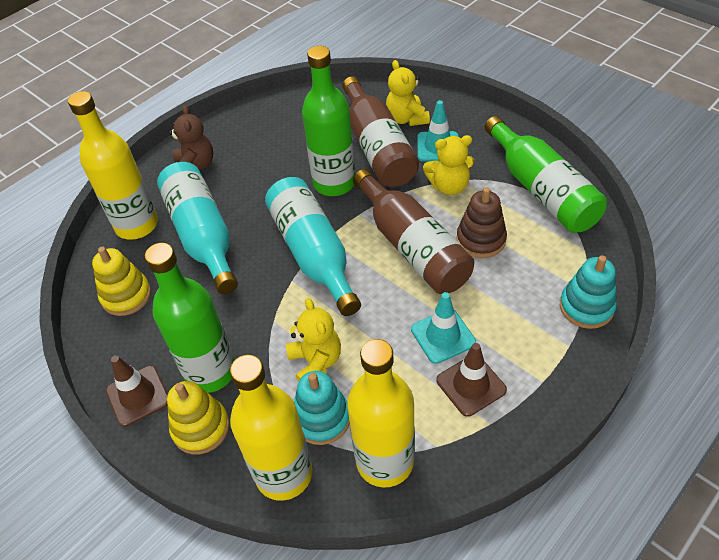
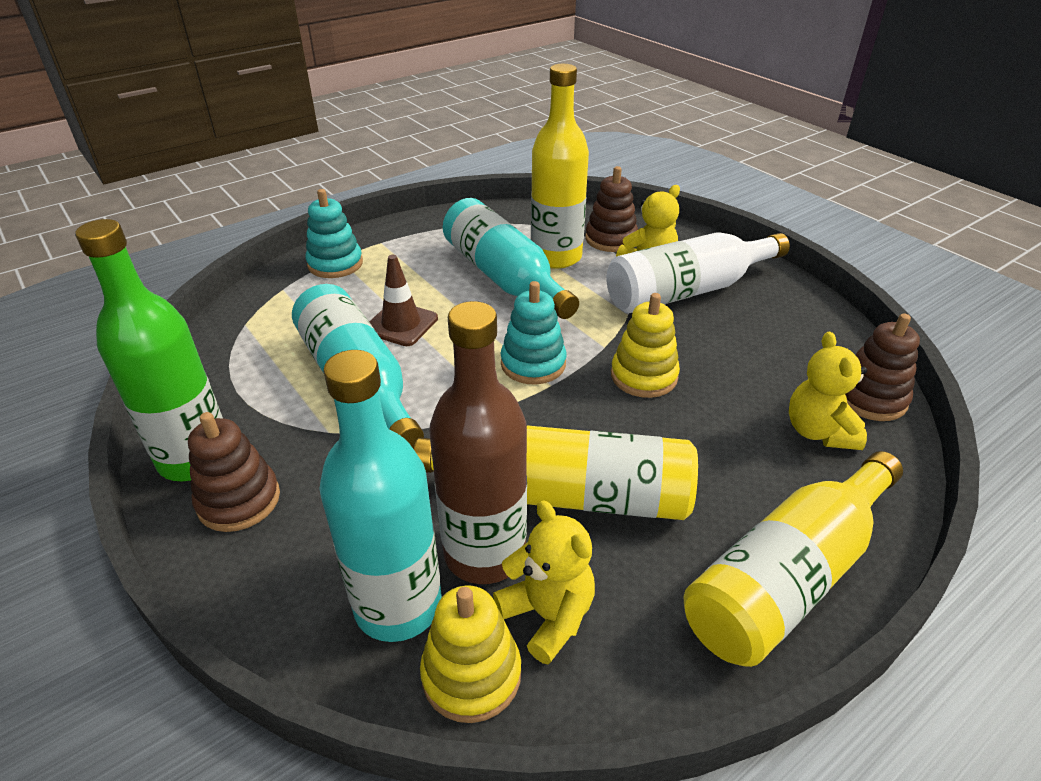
brown bottle: 2 -> 1
brown stacking toy: 1 -> 3
brown teddy bear: 1 -> 0
brown traffic cone: 2 -> 1
green bottle: 3 -> 1
turquoise bottle: 2 -> 3
turquoise traffic cone: 2 -> 0
white bottle: 0 -> 1

